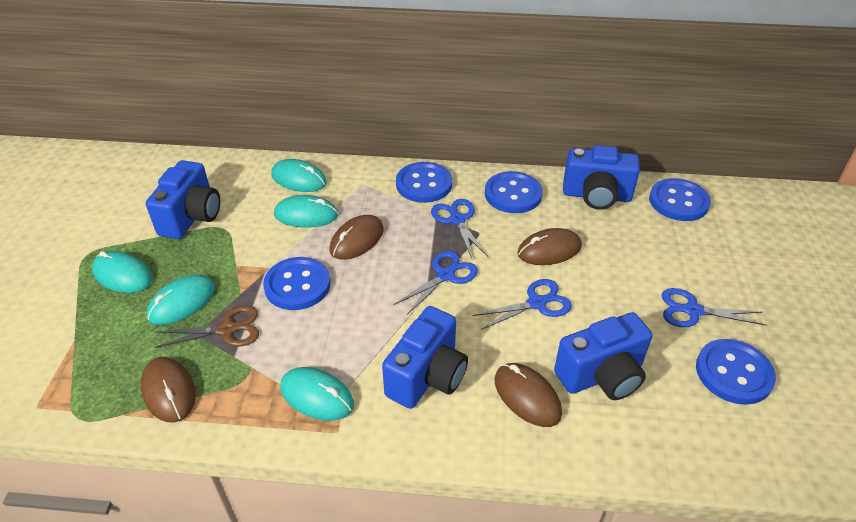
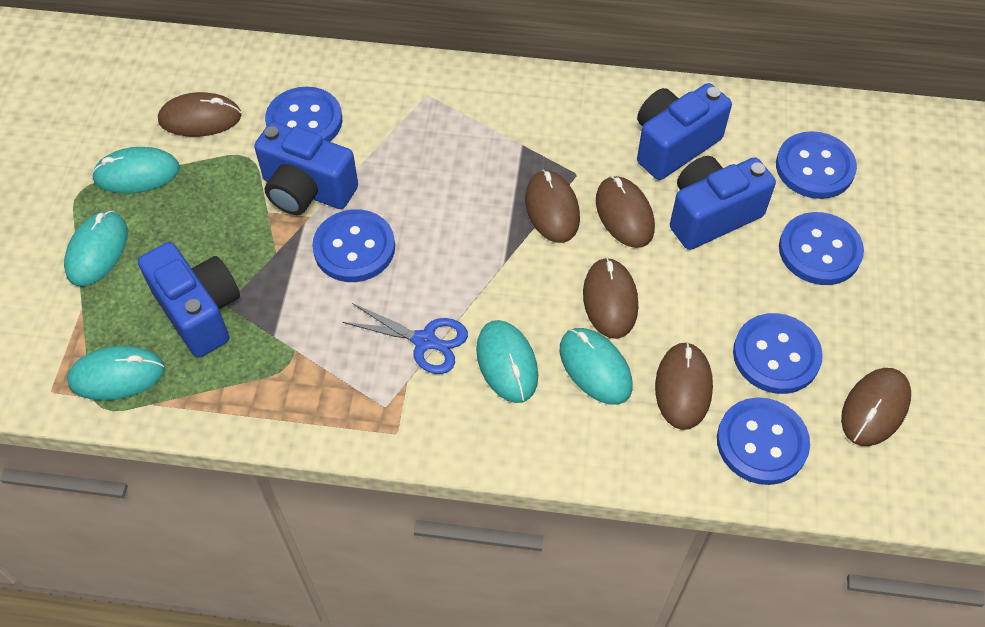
blue button: 5 -> 6
blue scissors: 4 -> 1
brown mouse: 4 -> 6
brown scissors: 1 -> 0

